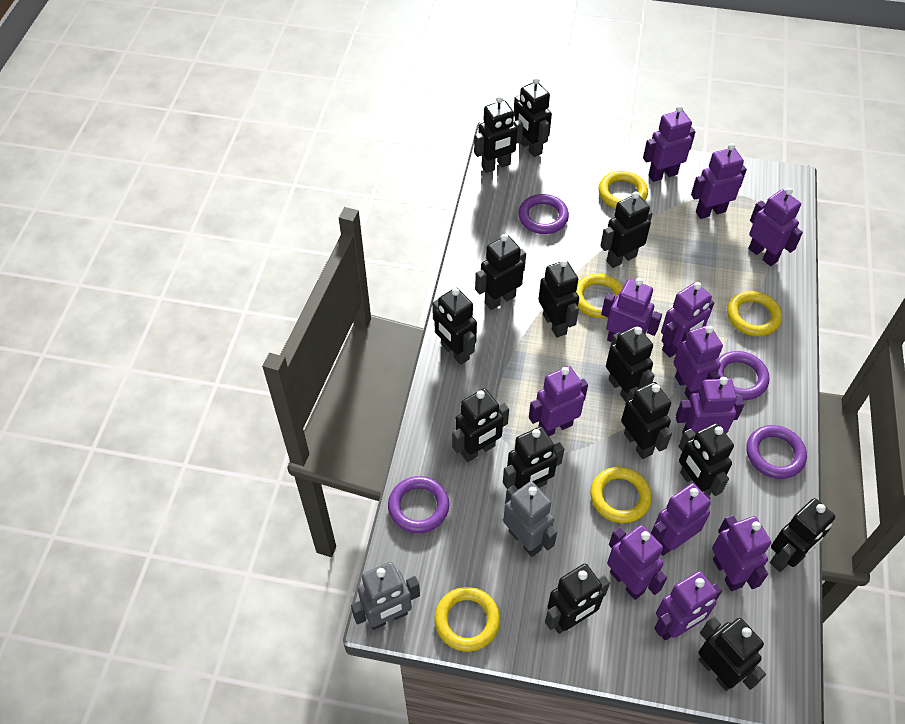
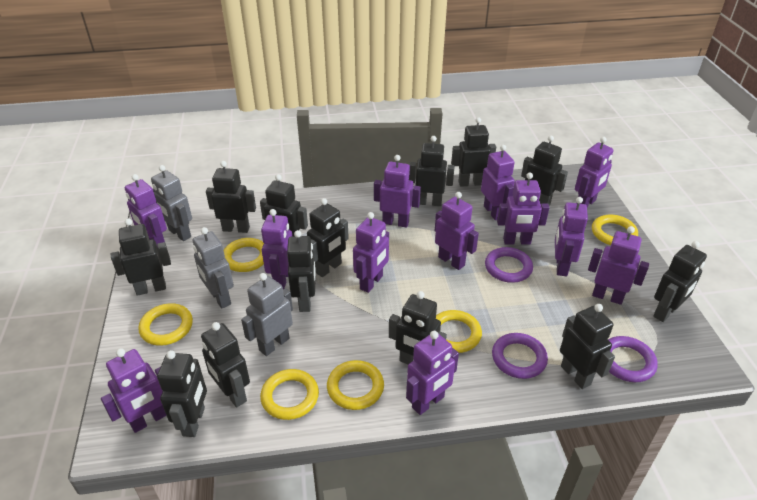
black robot: 14 -> 13
grey robot: 2 -> 3
purple ring: 4 -> 3
yellow ring: 5 -> 6

